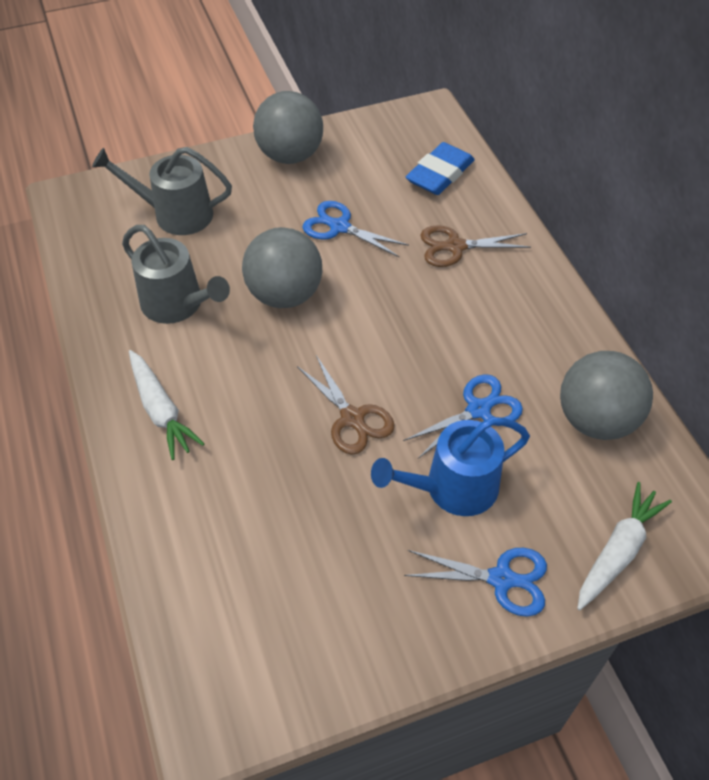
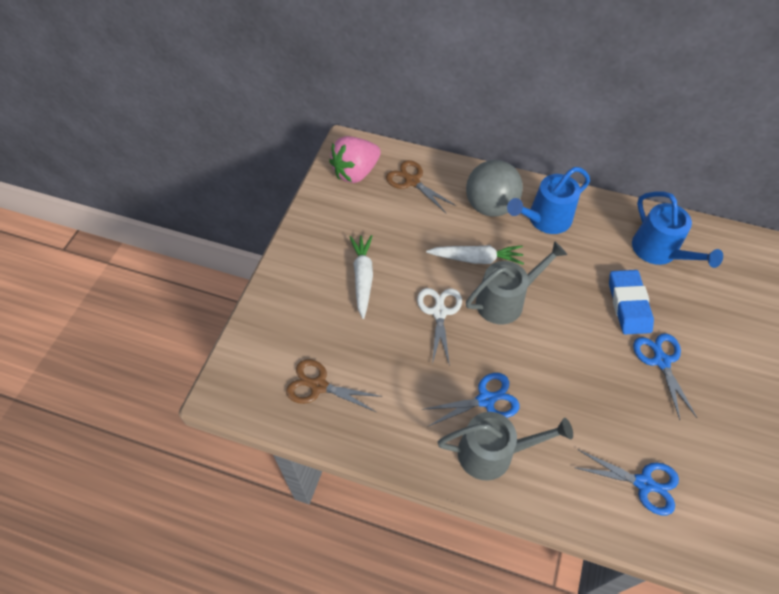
blue watering can: 1 -> 2
grey ball: 3 -> 1
pink strawberry: 0 -> 1
white scissors: 0 -> 1

